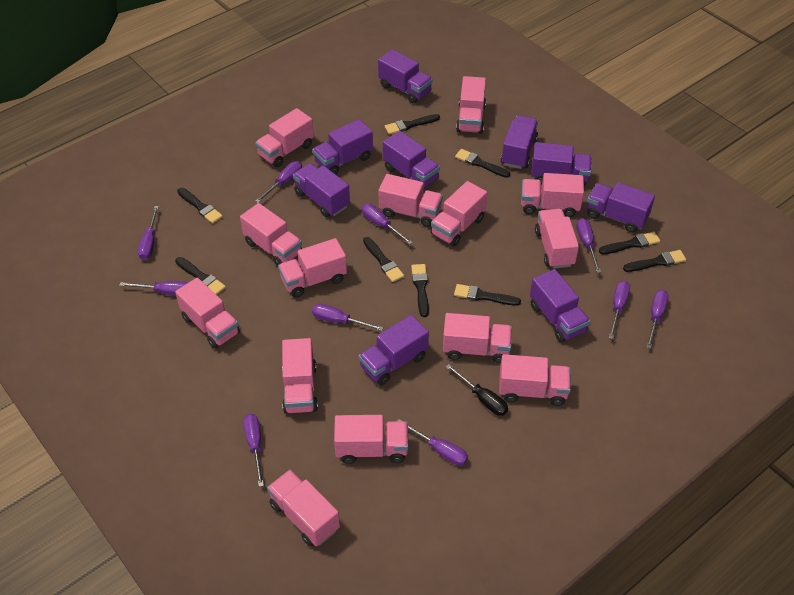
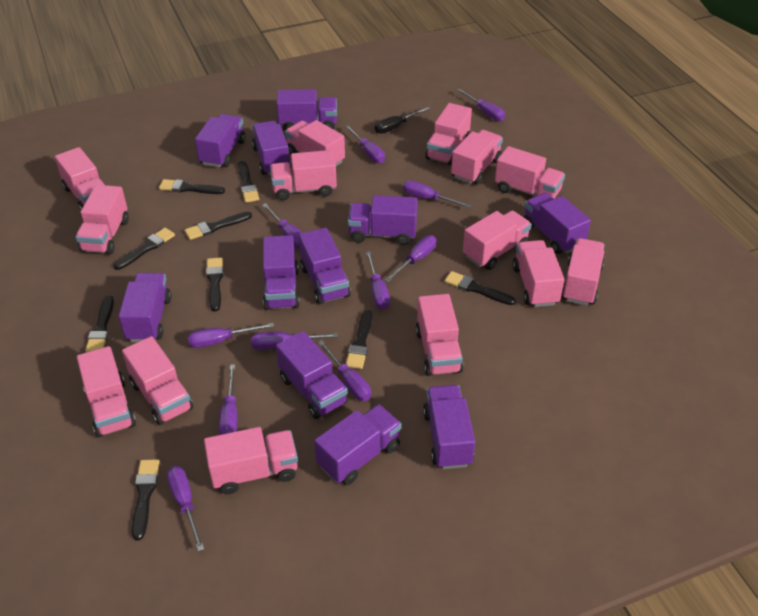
purple screwdriver: 10 -> 11
purple truck: 9 -> 11

